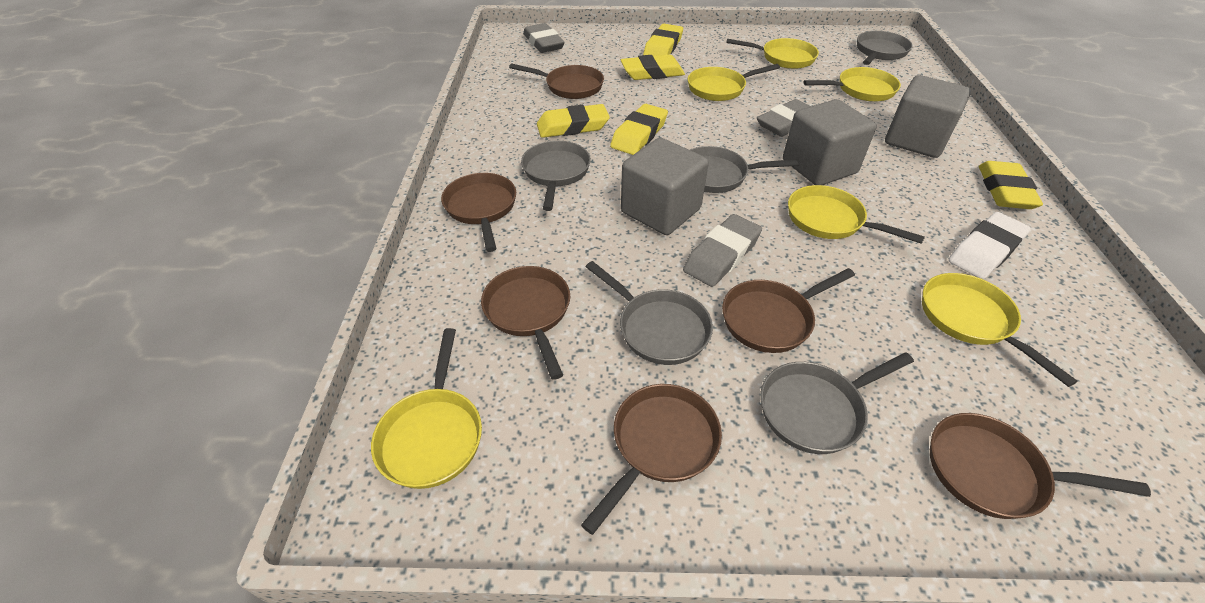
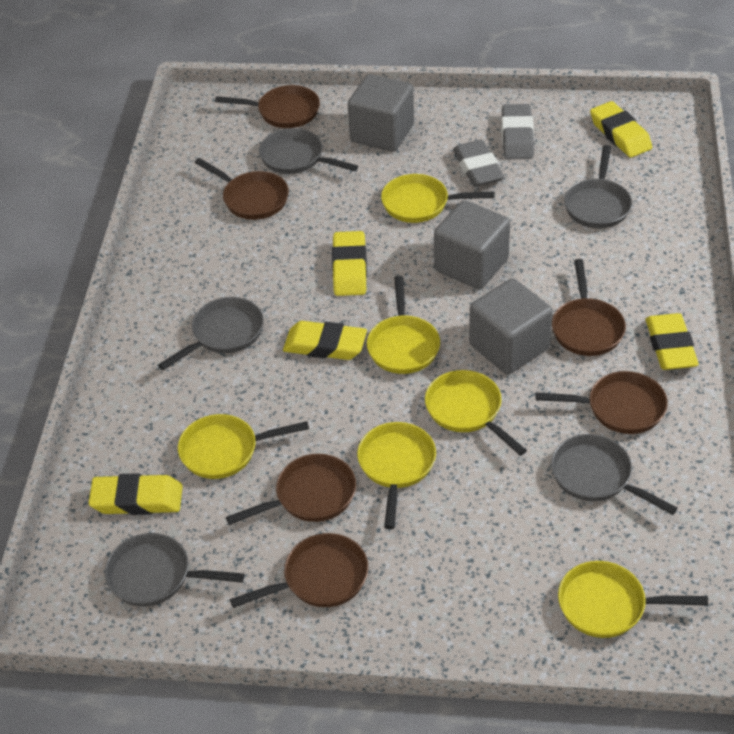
grey eraser: 3 -> 2
white eraser: 1 -> 0

